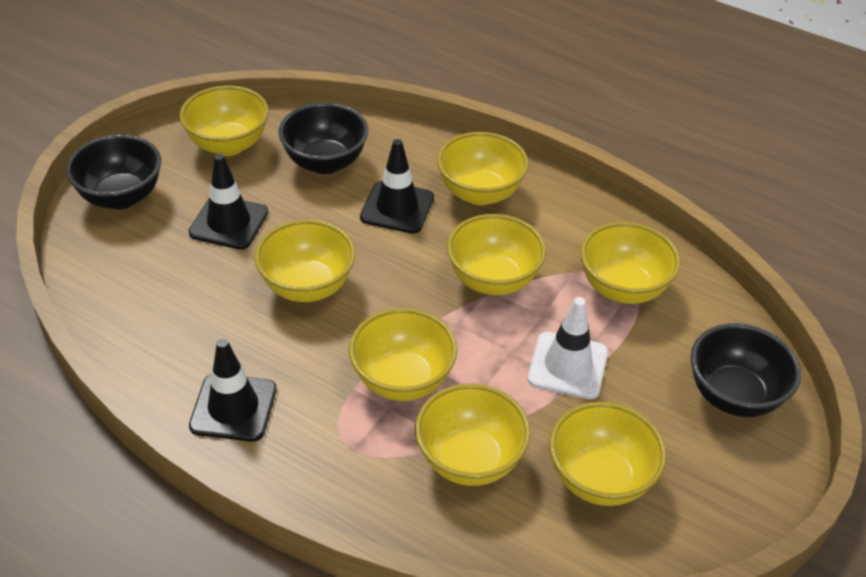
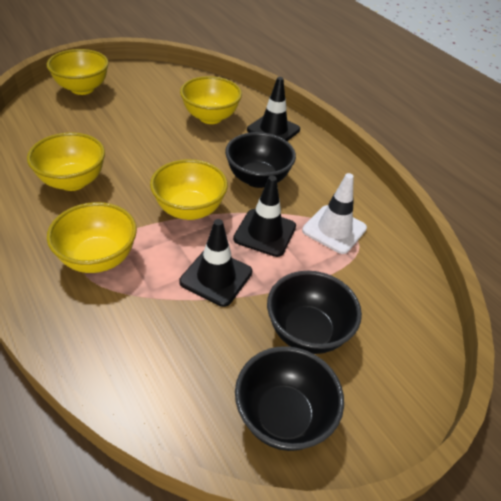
yellow bowl: 8 -> 5

